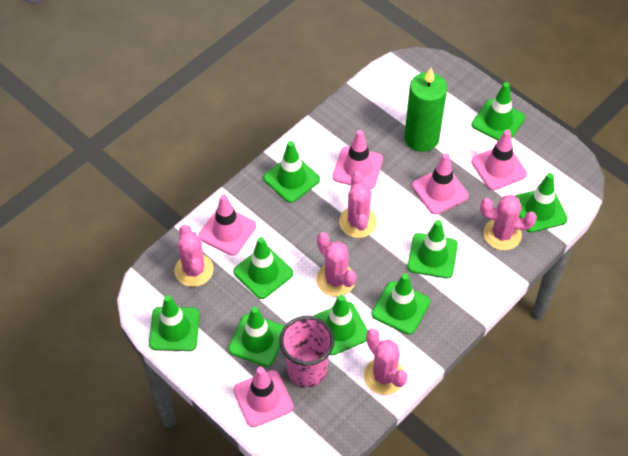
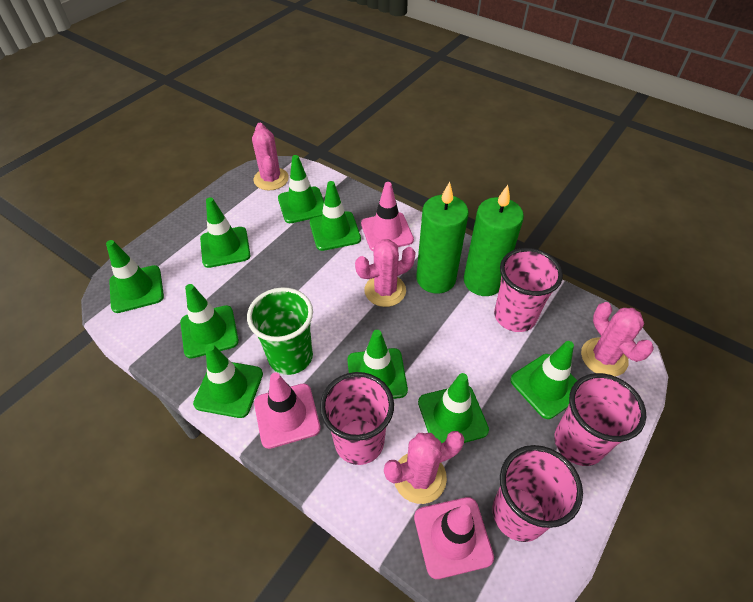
green candle: 1 -> 2
green cup: 0 -> 1
pink cactus: 5 -> 4
pink cup: 1 -> 4
pink traffic cone: 5 -> 3

